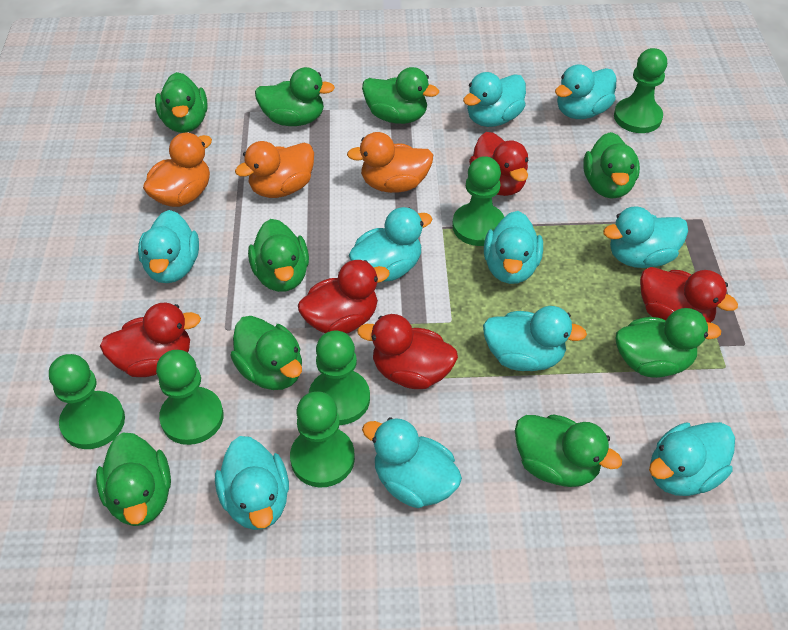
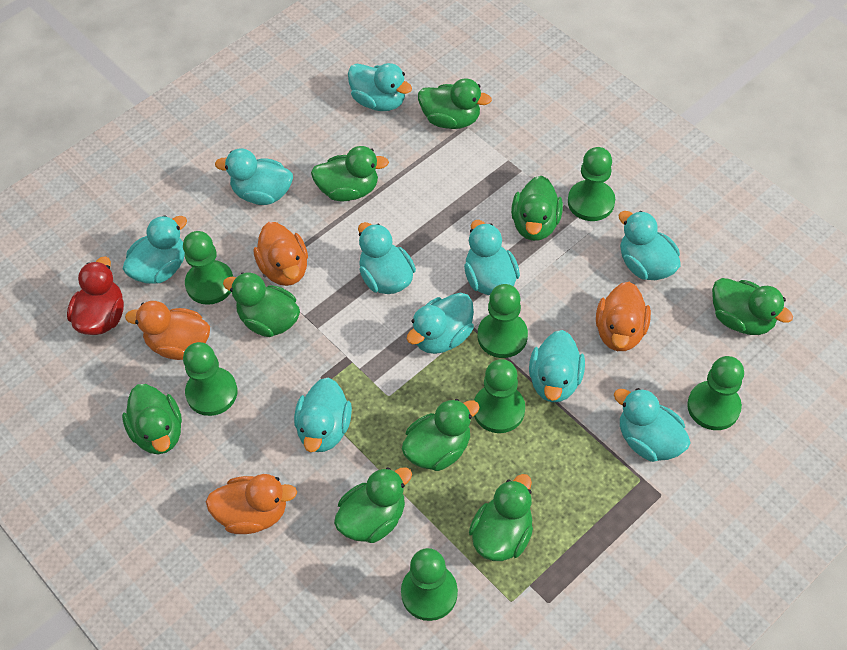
green pawn: 6 -> 7
orange duck: 3 -> 4
red duck: 5 -> 1

